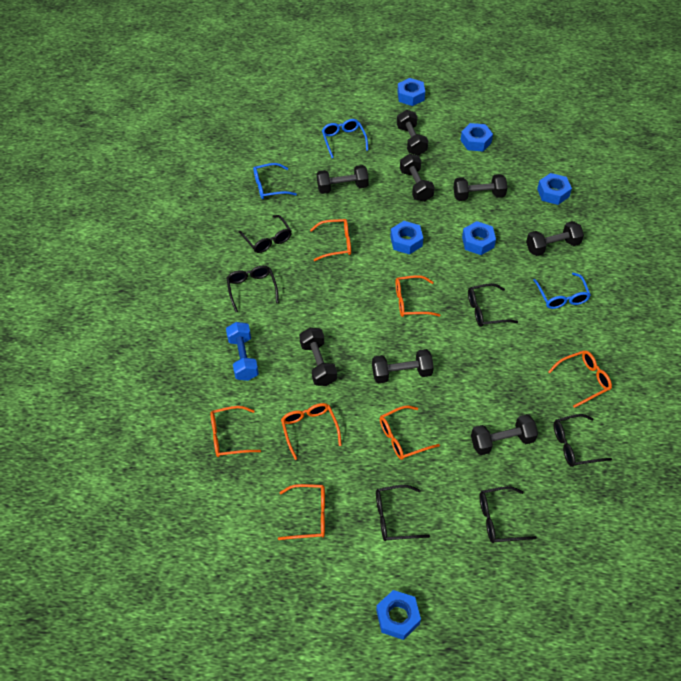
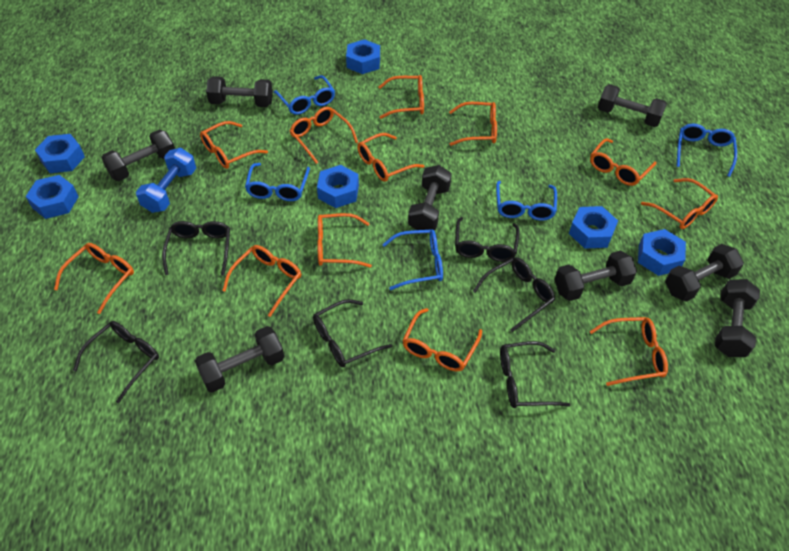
blue glasses: 3 -> 5
orange glasses: 7 -> 12

